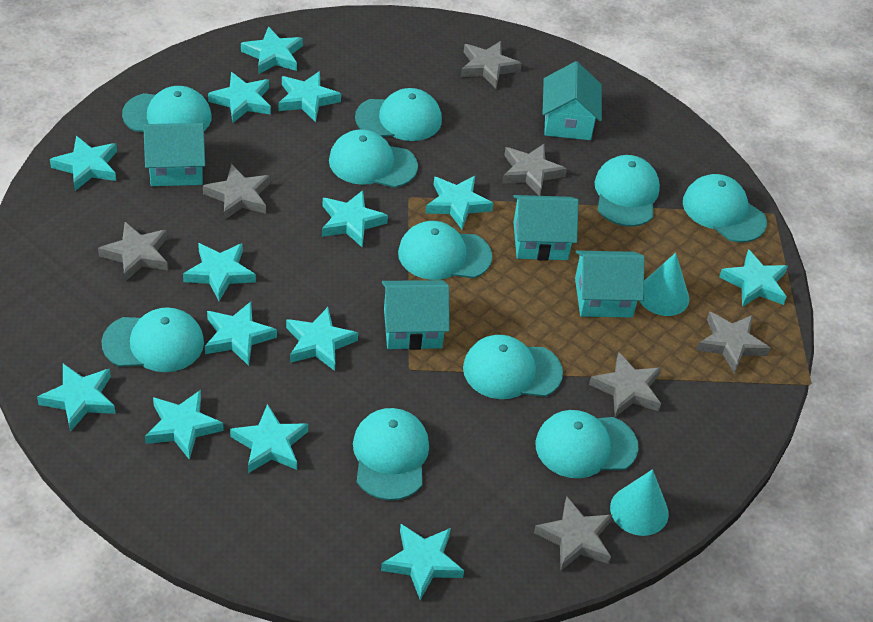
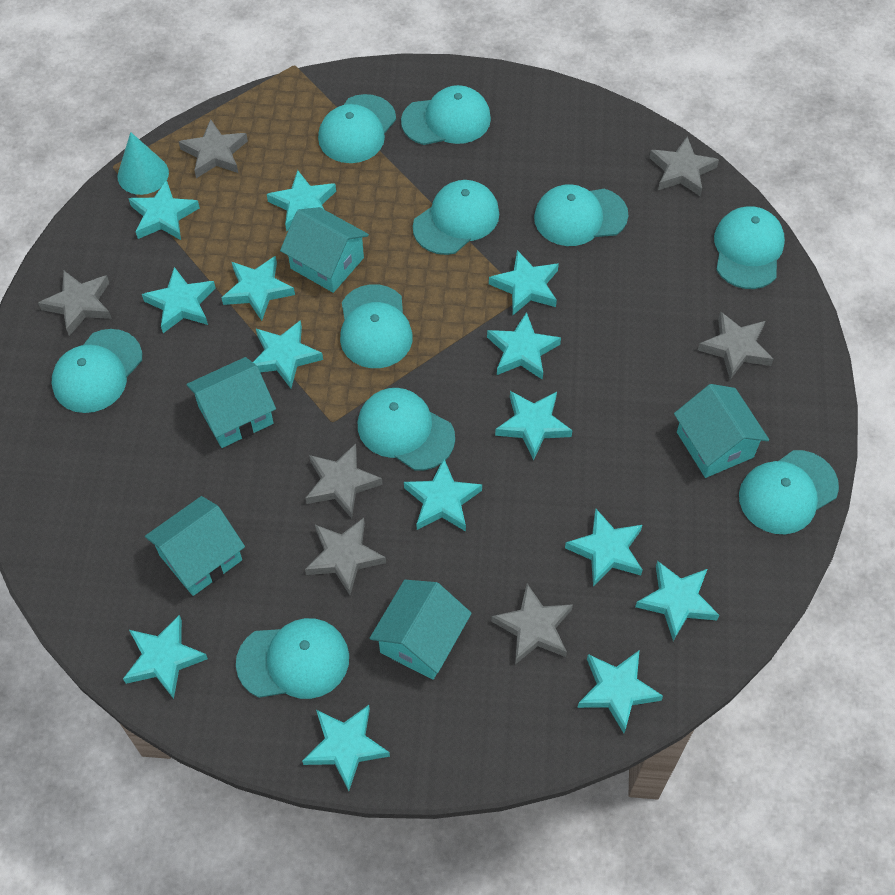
turquoise cone: 2 -> 1

